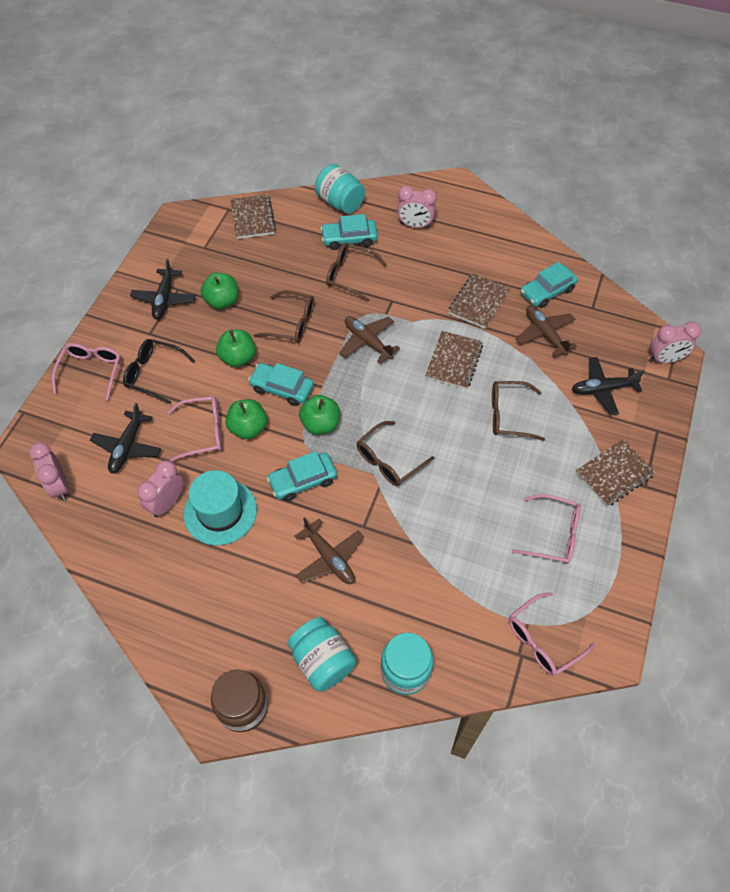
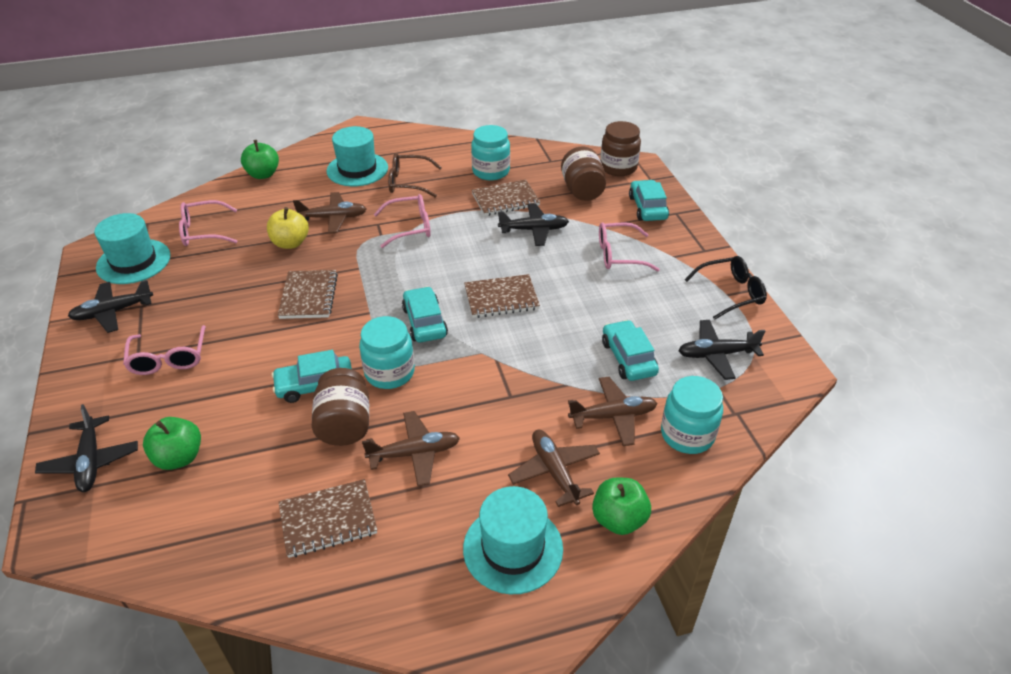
black plane: 3 -> 4
brown glasses: 4 -> 1
brown jar: 1 -> 3
brown plane: 3 -> 4
green apple: 4 -> 3
pink clock: 4 -> 0
turquoise hat: 1 -> 3
yellow apple: 0 -> 1

